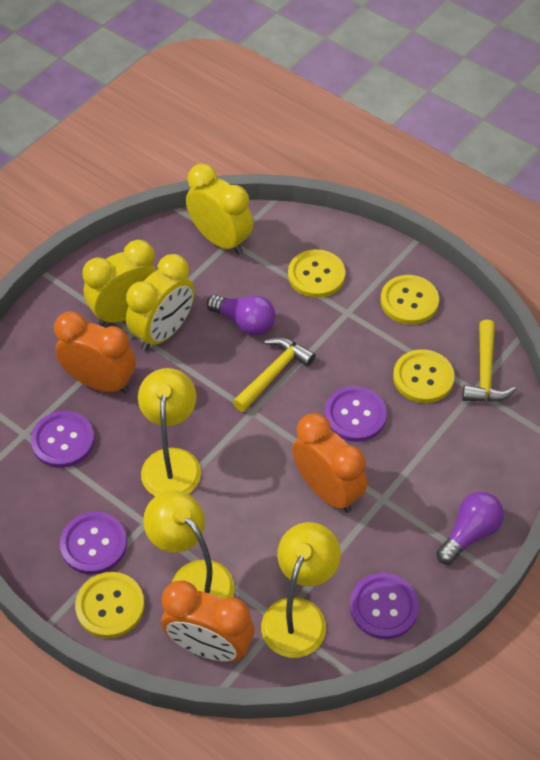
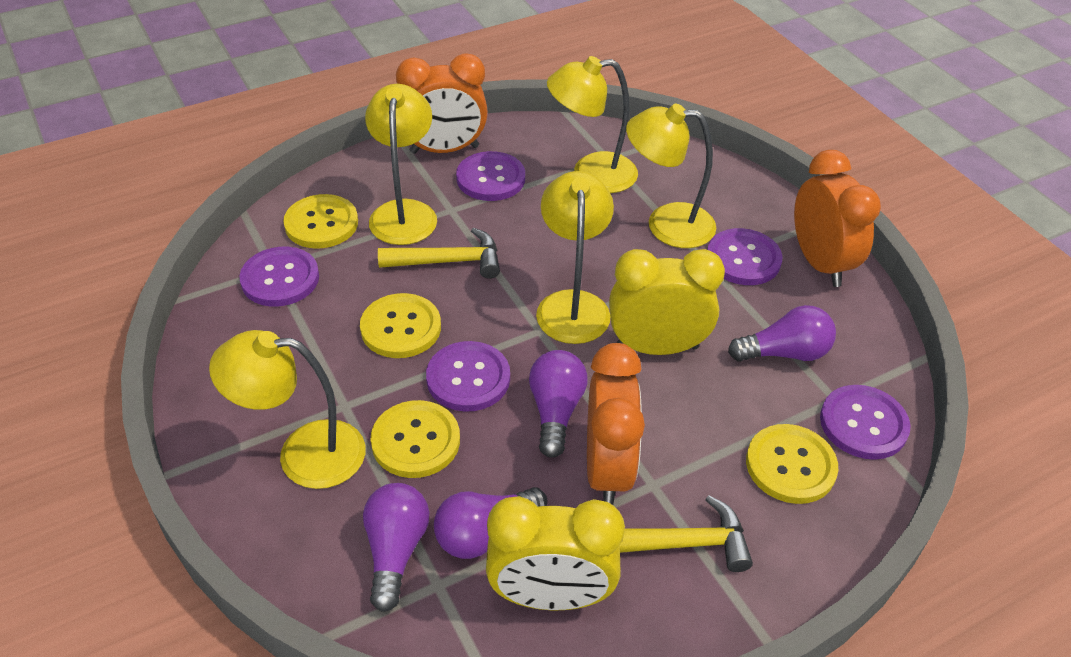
purple button: 4 -> 5
purple light bulb: 2 -> 4
yellow clock: 3 -> 2
yellow lamp: 3 -> 5

